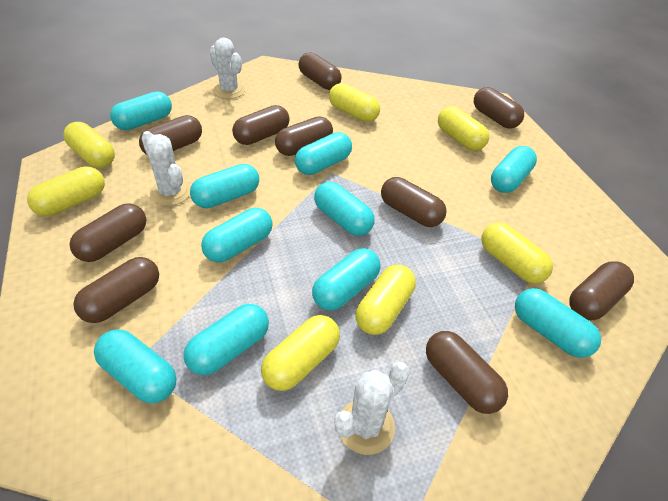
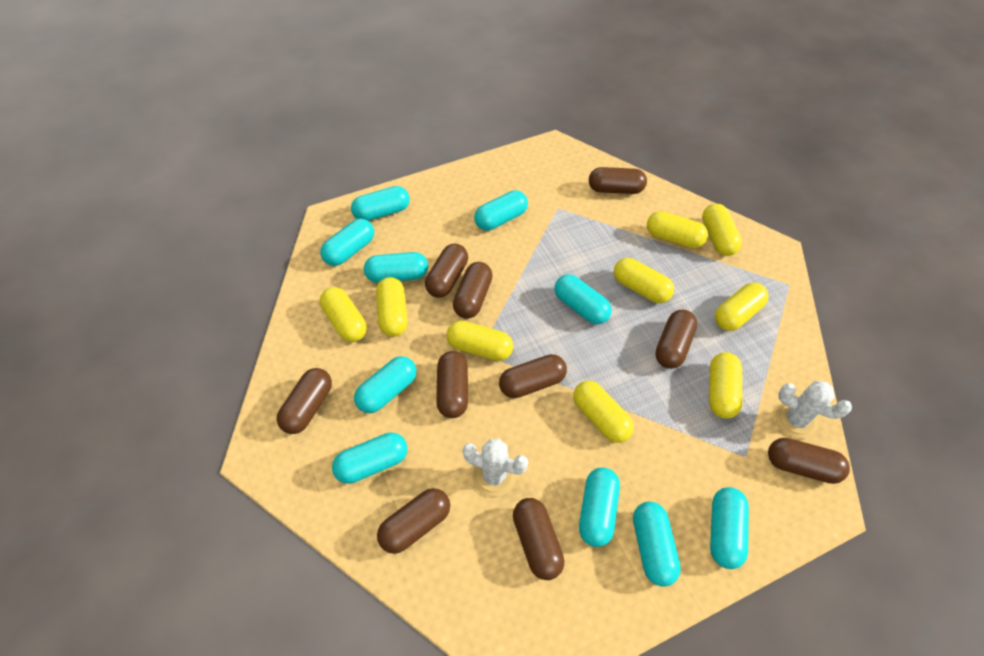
white cactus: 3 -> 2
yellow capsule: 7 -> 9

